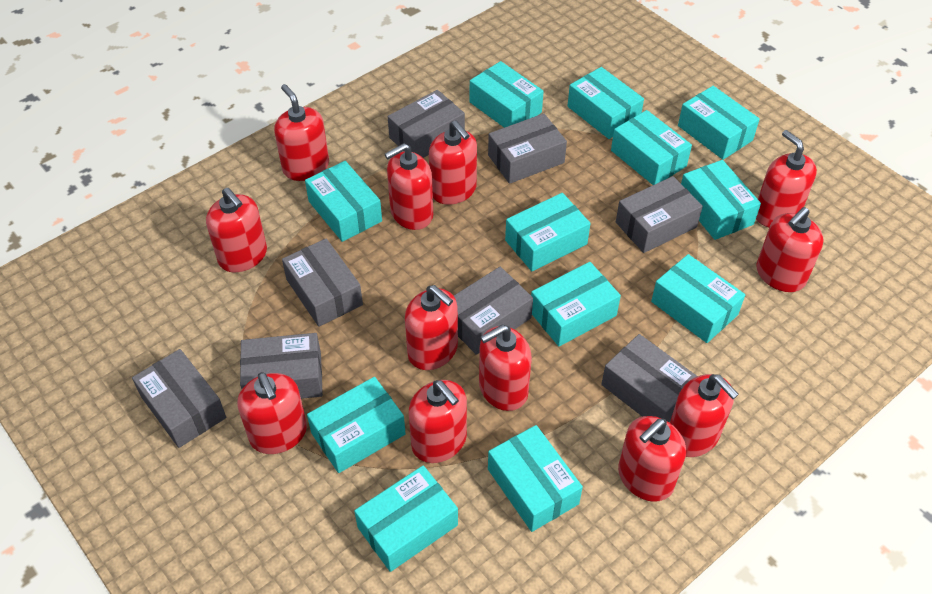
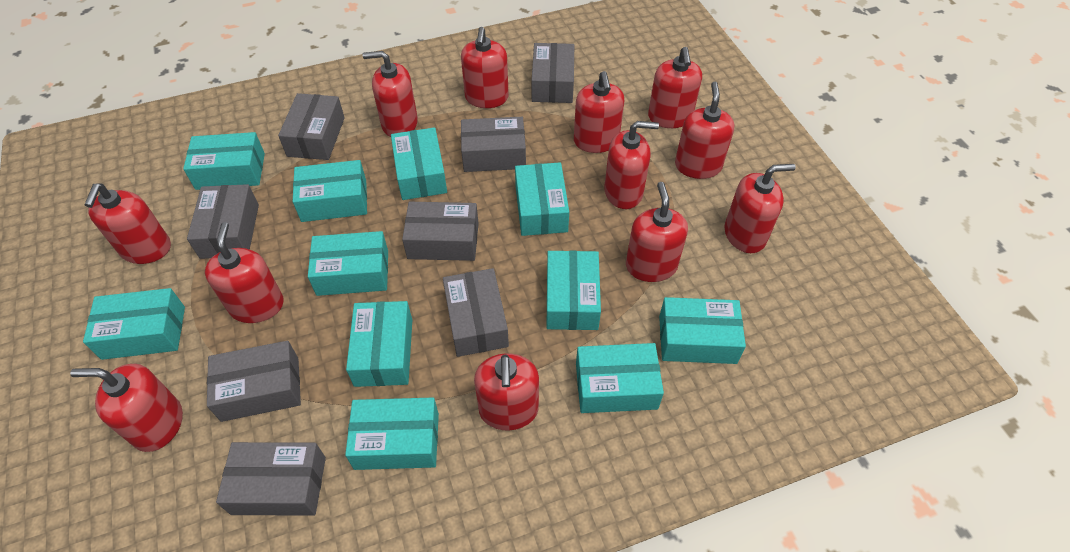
turquoise box: 12 -> 11

